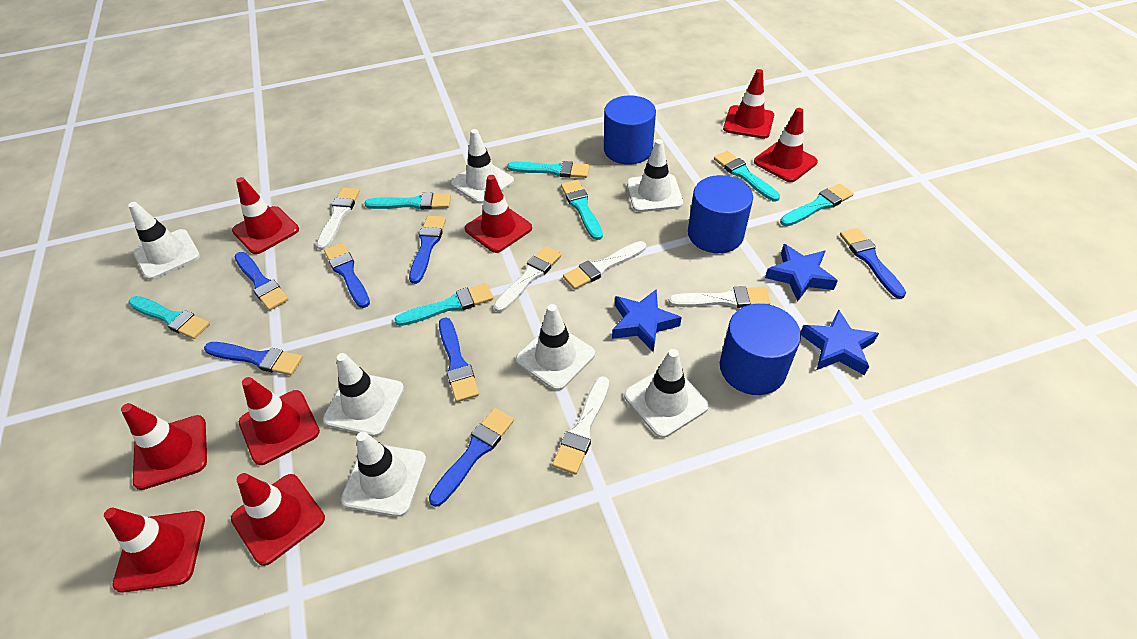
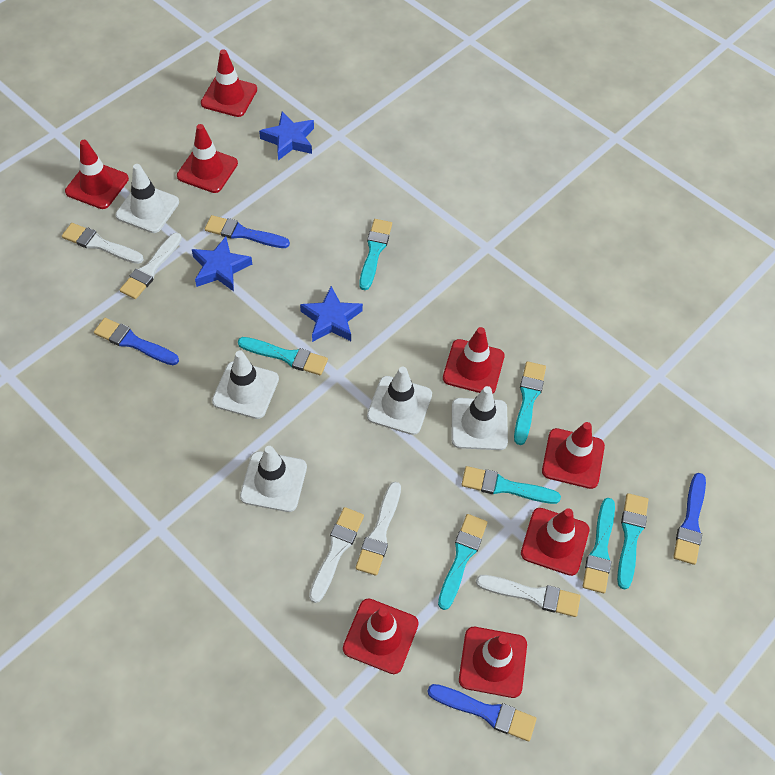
blue brush: 7 -> 4
blue cylinder: 3 -> 0
white traffic cone: 7 -> 5

